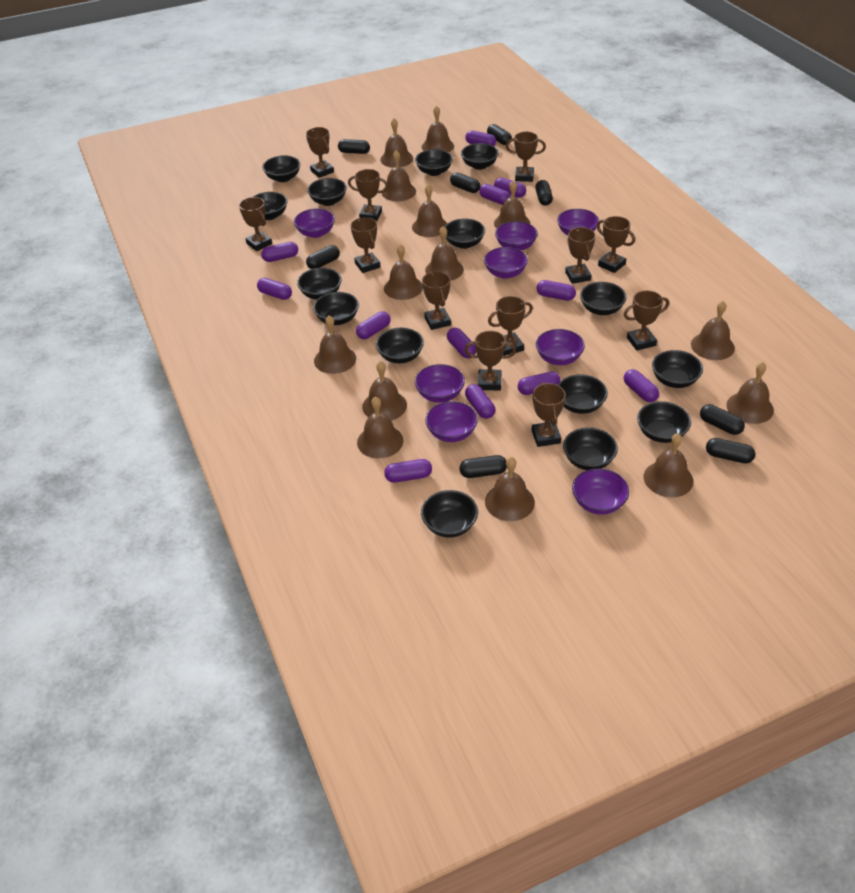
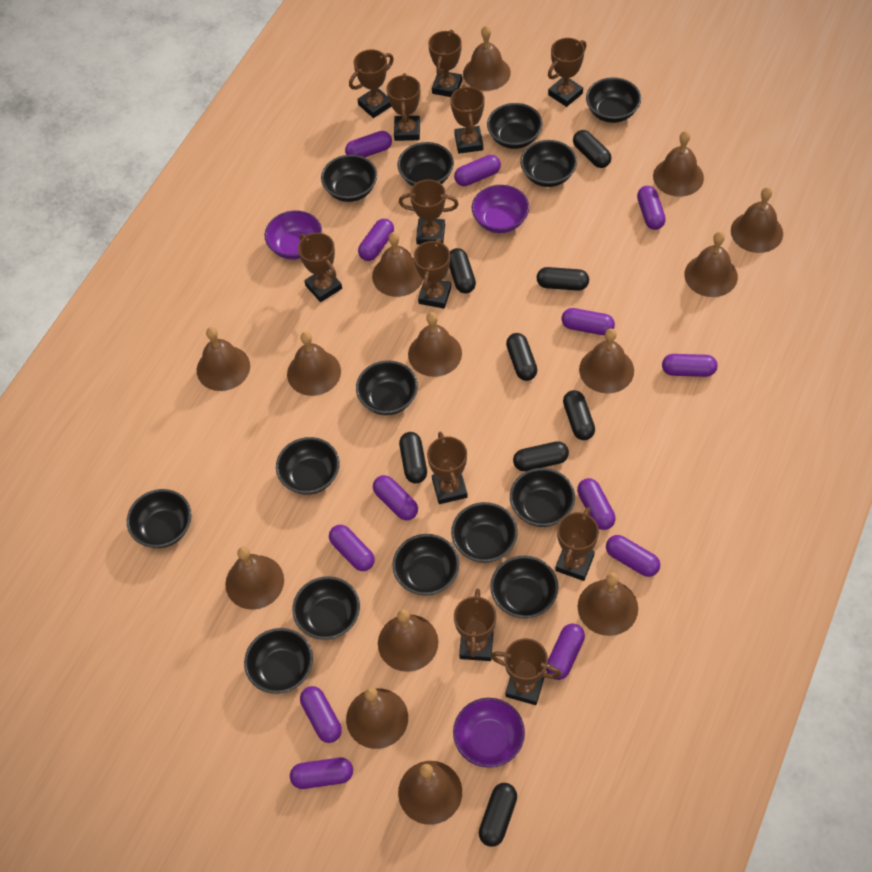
black bowl: 15 -> 14
purple bowl: 8 -> 3
purple capsule: 12 -> 13

